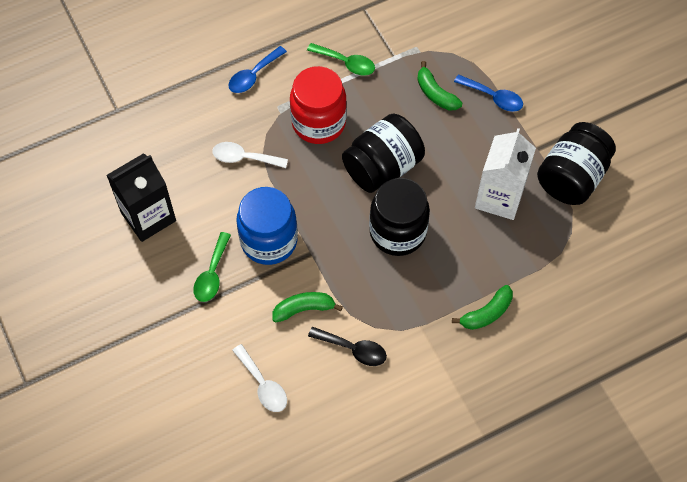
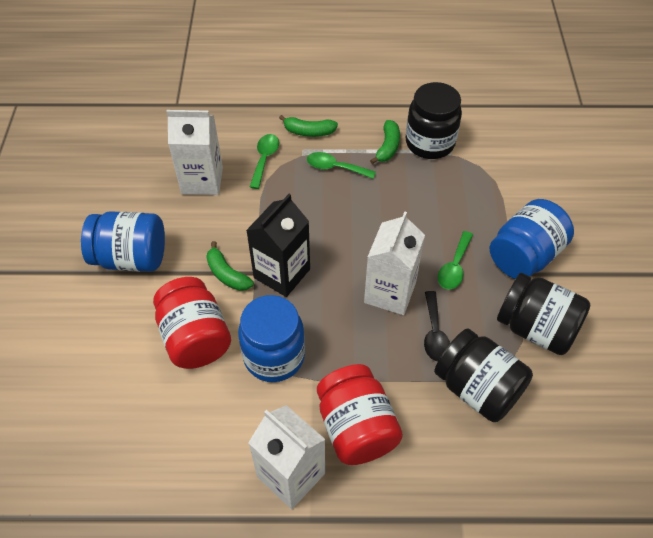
blue jar: 1 -> 3
blue spoon: 2 -> 0
green spoon: 2 -> 3
red jar: 1 -> 2
white carton: 1 -> 3
white spoon: 2 -> 0

